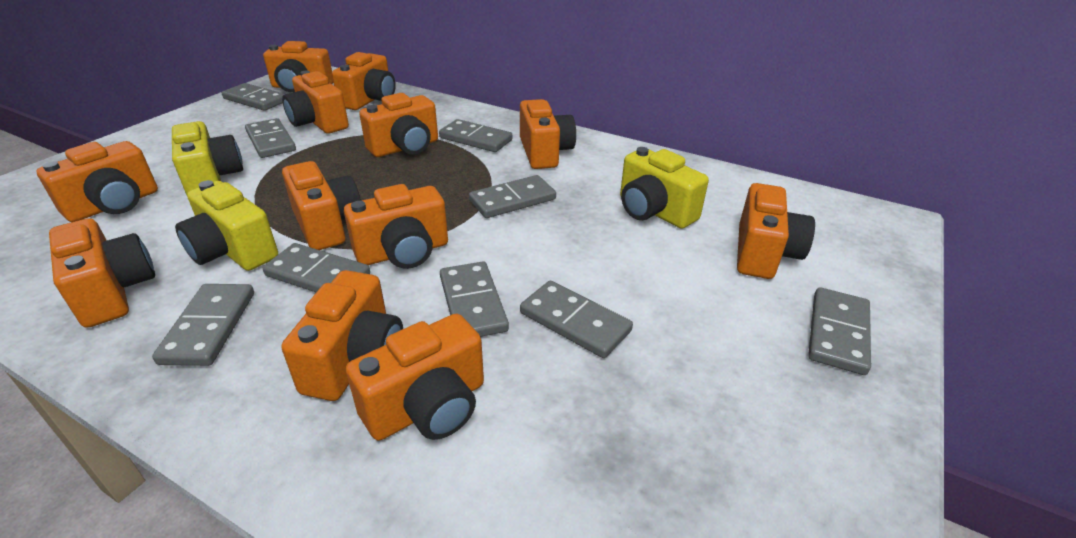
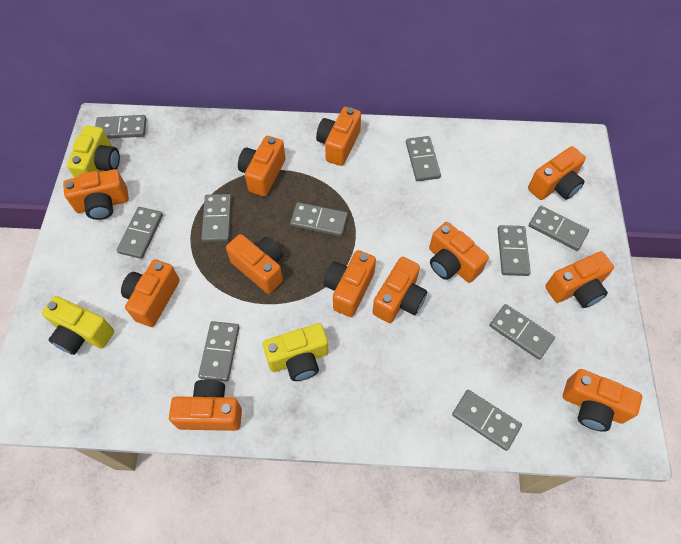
grey domino: 9 -> 10

